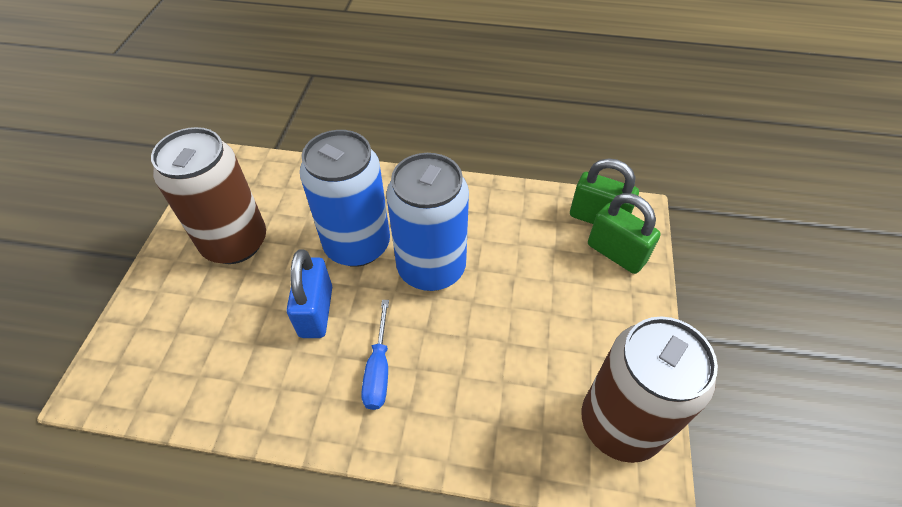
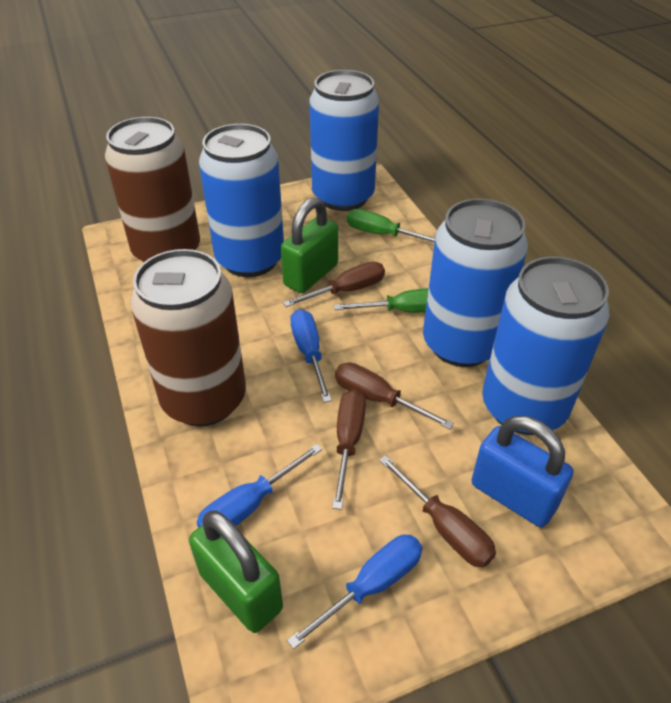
blue can: 2 -> 4
blue screwdriver: 1 -> 3
brown screwdriver: 0 -> 4
green screwdriver: 0 -> 2

